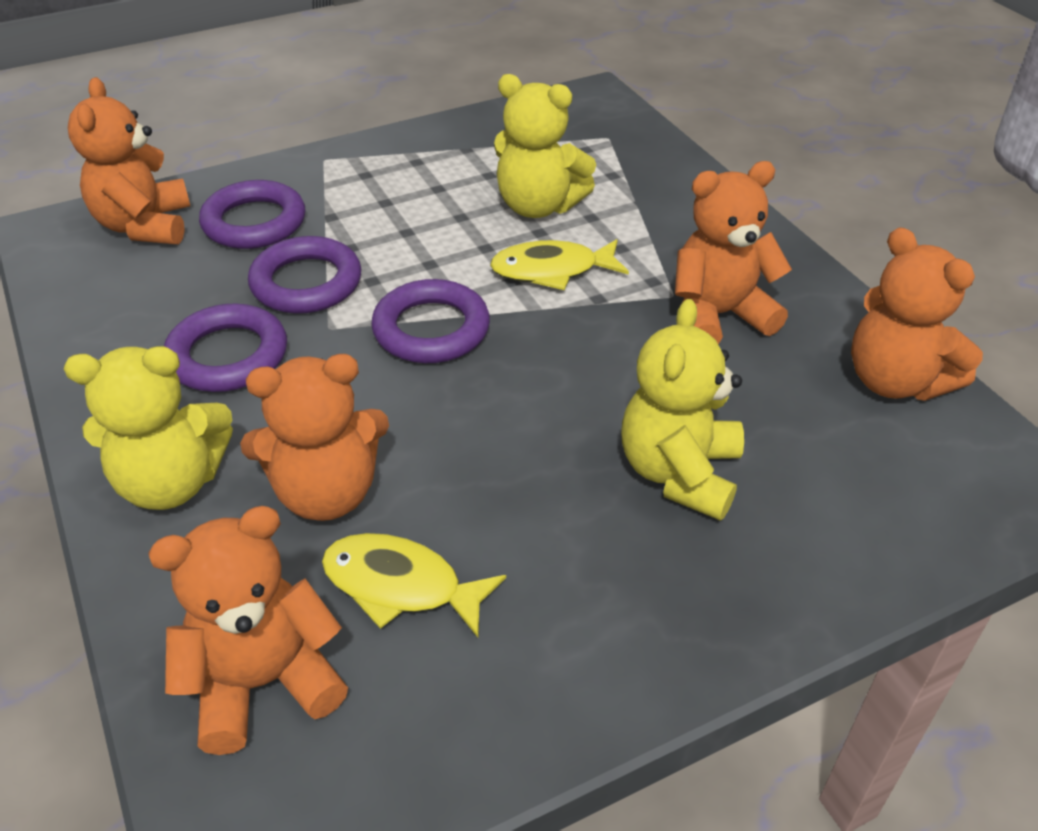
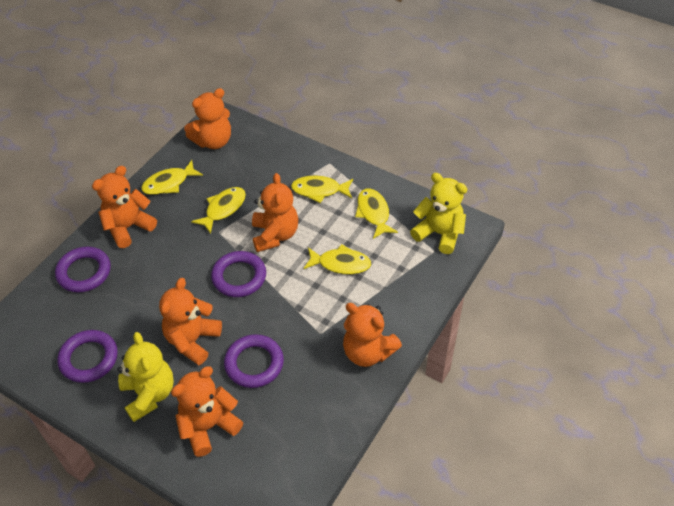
orange teddy bear: 5 -> 6
yellow fish: 2 -> 5
yellow teddy bear: 3 -> 2

